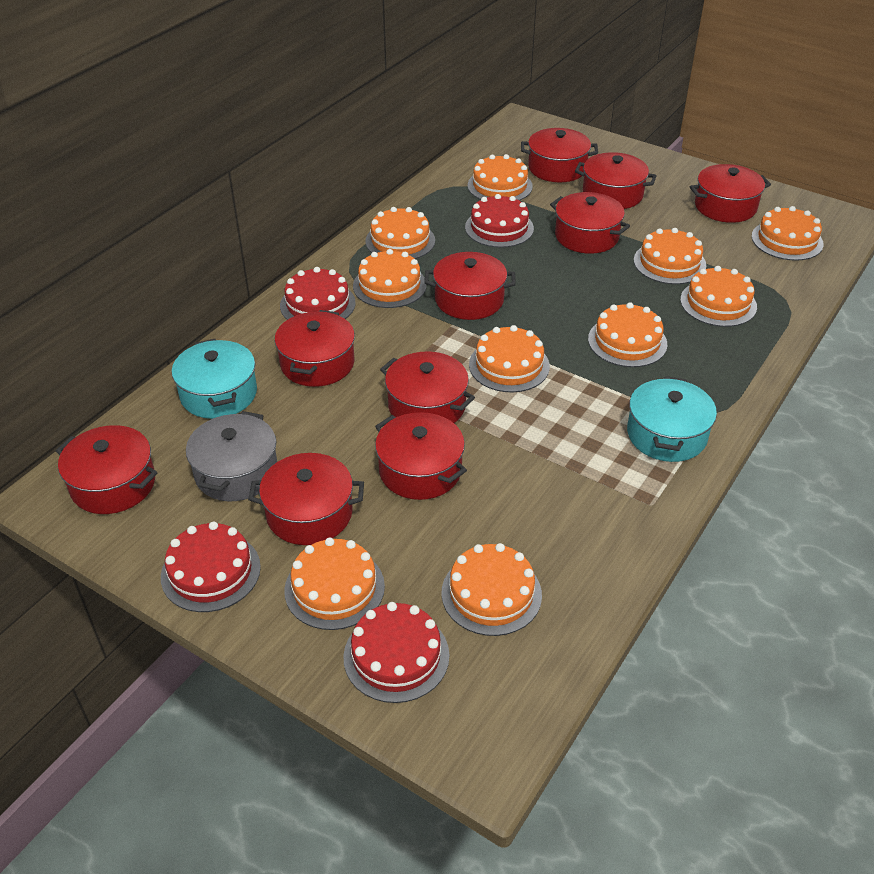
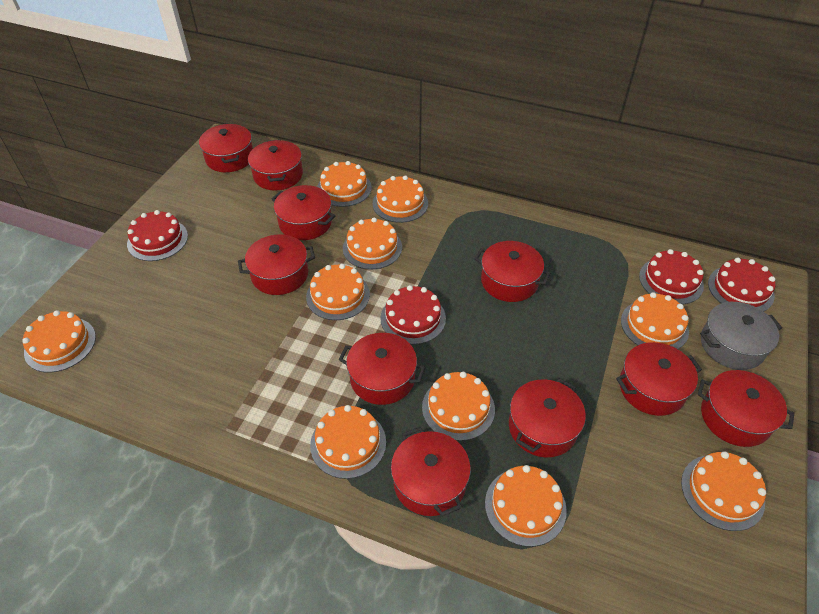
turquoise pot: 2 -> 0

